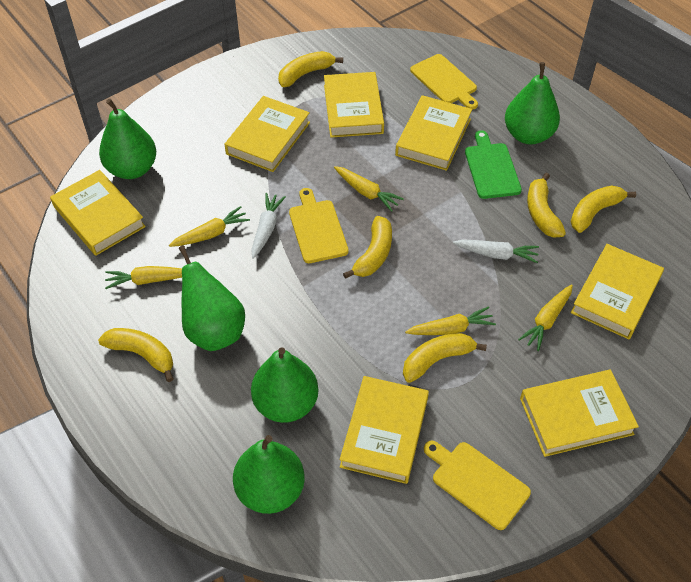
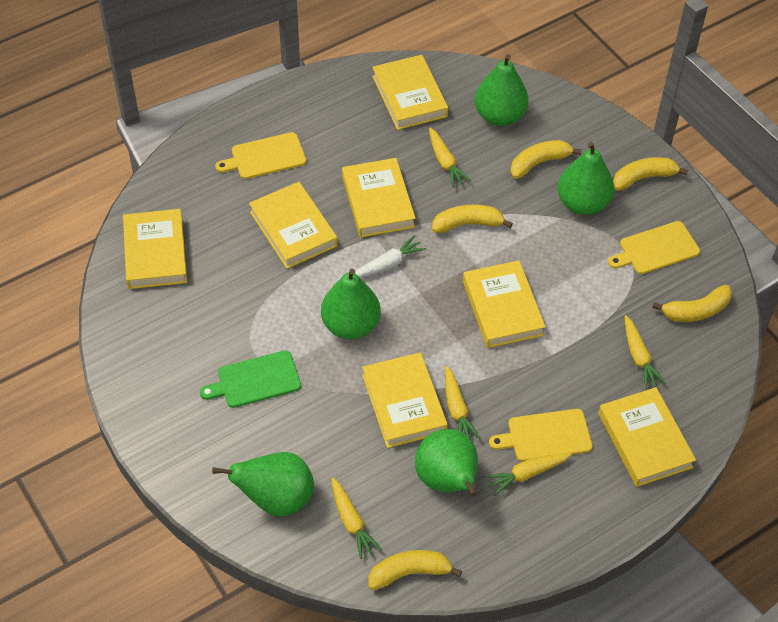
white carrot: 2 -> 1
yellow banana: 6 -> 5

